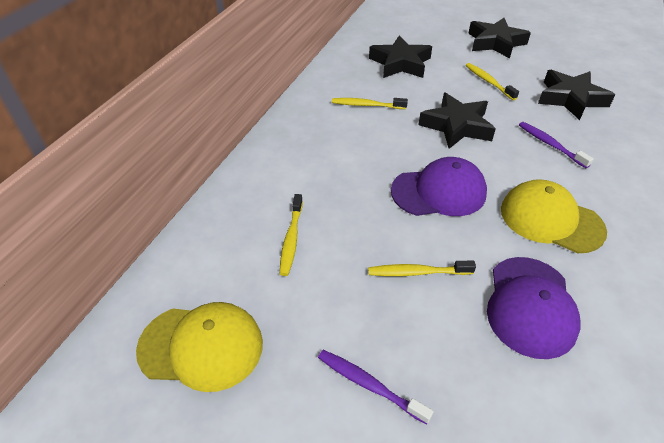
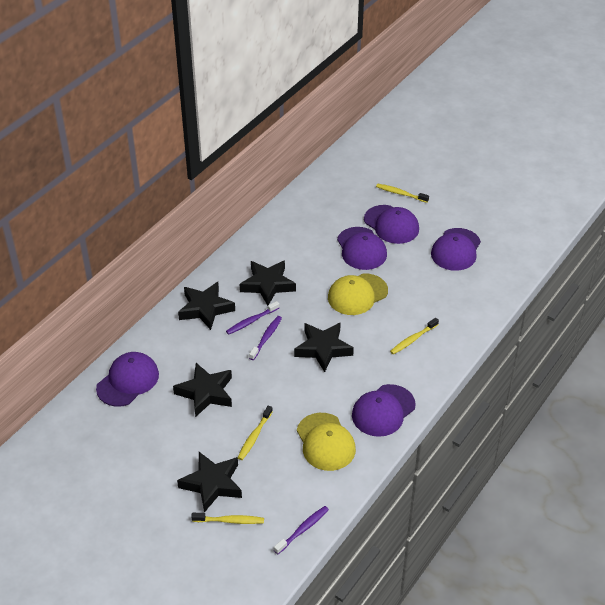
black star: 4 -> 5
purple cap: 2 -> 5
purple toothbrush: 2 -> 3

